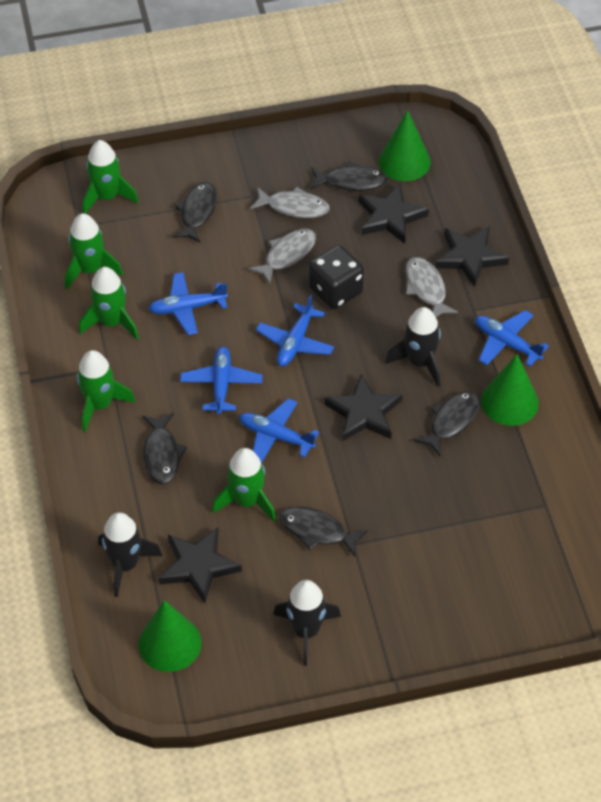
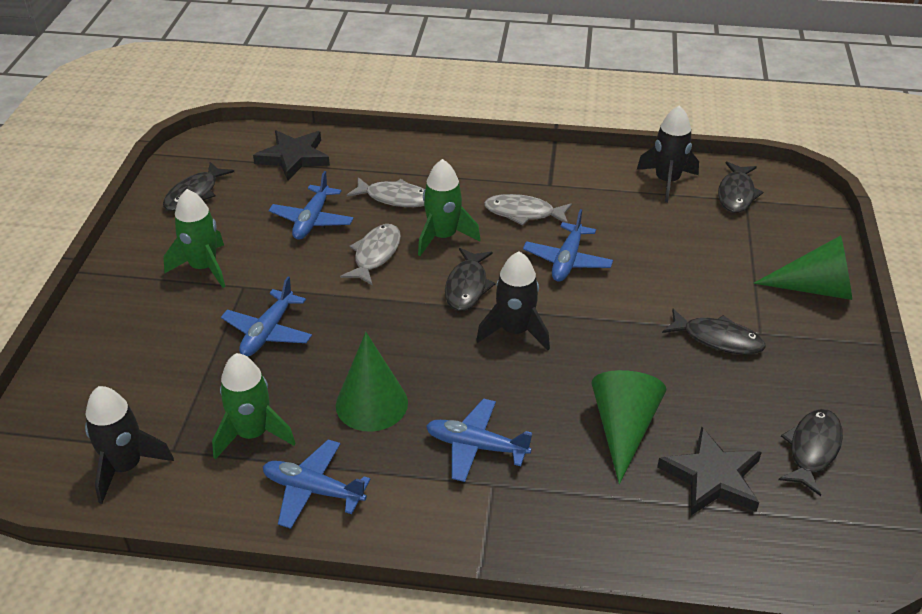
black dice: 1 -> 0
black star: 4 -> 2
green rocket: 5 -> 3

